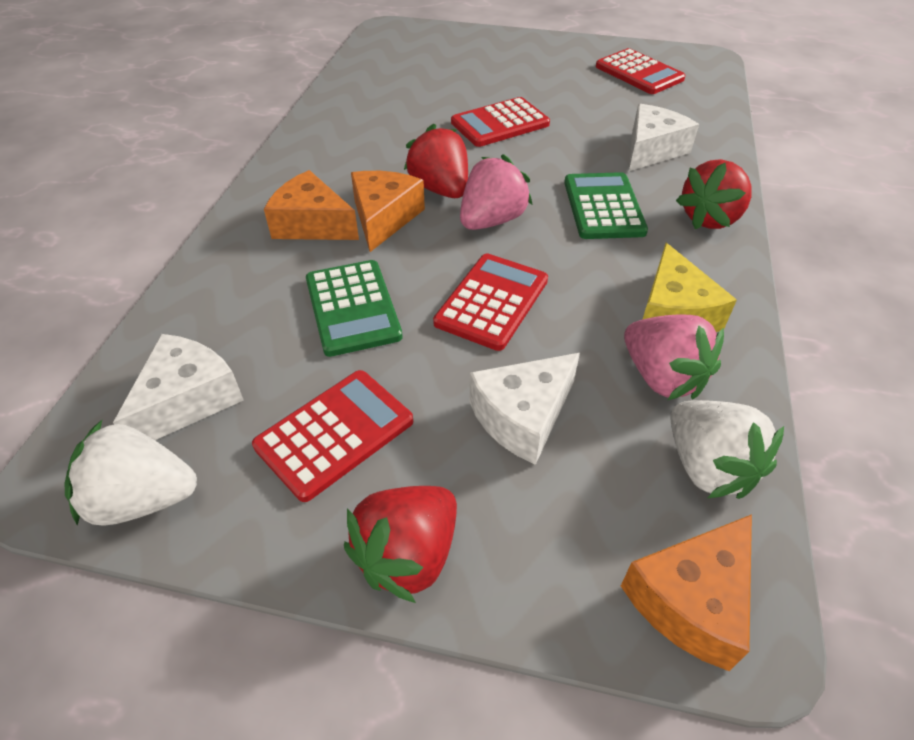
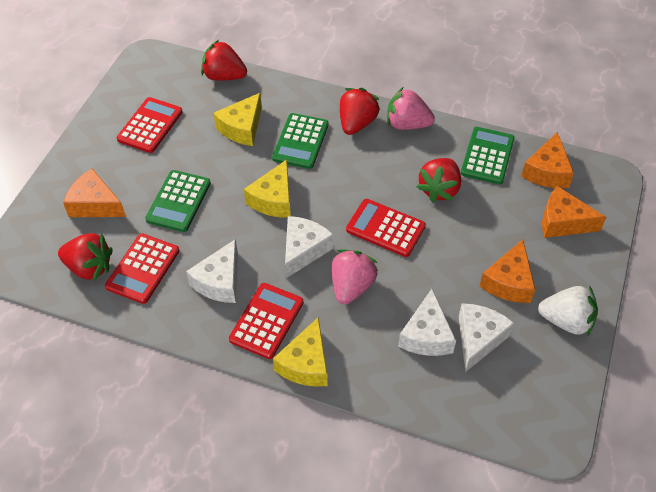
green calculator: 2 -> 3
orange cheese: 3 -> 4
red strawberry: 3 -> 4
white cheese: 3 -> 4
white strawberry: 2 -> 1
yellow cheese: 1 -> 3

